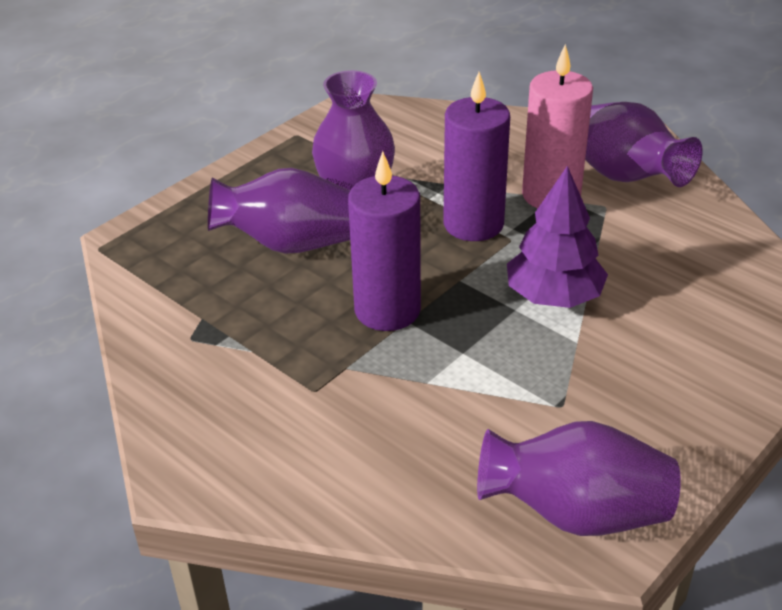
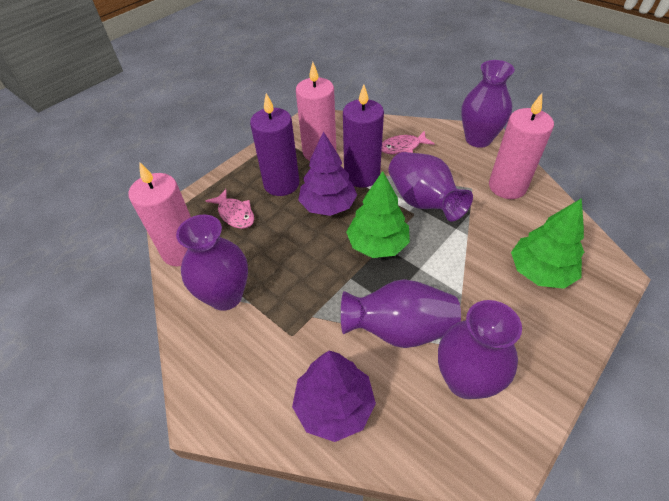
green tree: 0 -> 2
pink candle: 1 -> 3
pink fish: 0 -> 2
purple tree: 1 -> 2
purple vase: 4 -> 5

